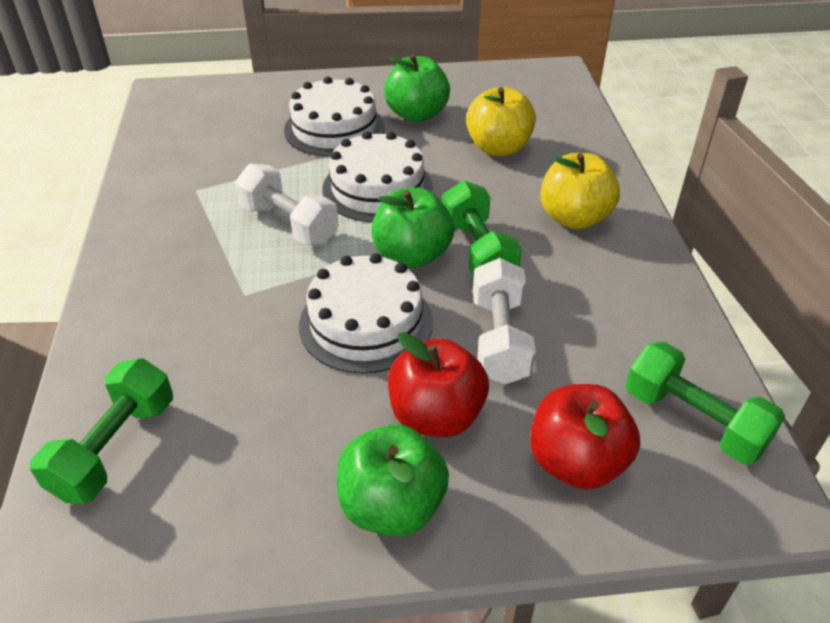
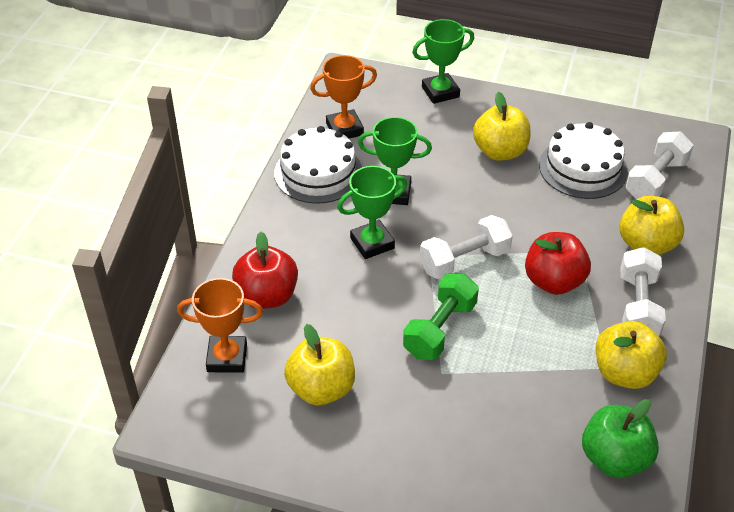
green apple: 3 -> 1
green dumbbell: 3 -> 1
green trophy: 0 -> 3
orange trophy: 0 -> 2
white cake: 3 -> 2
white dumbbell: 2 -> 3
yellow apple: 2 -> 4

